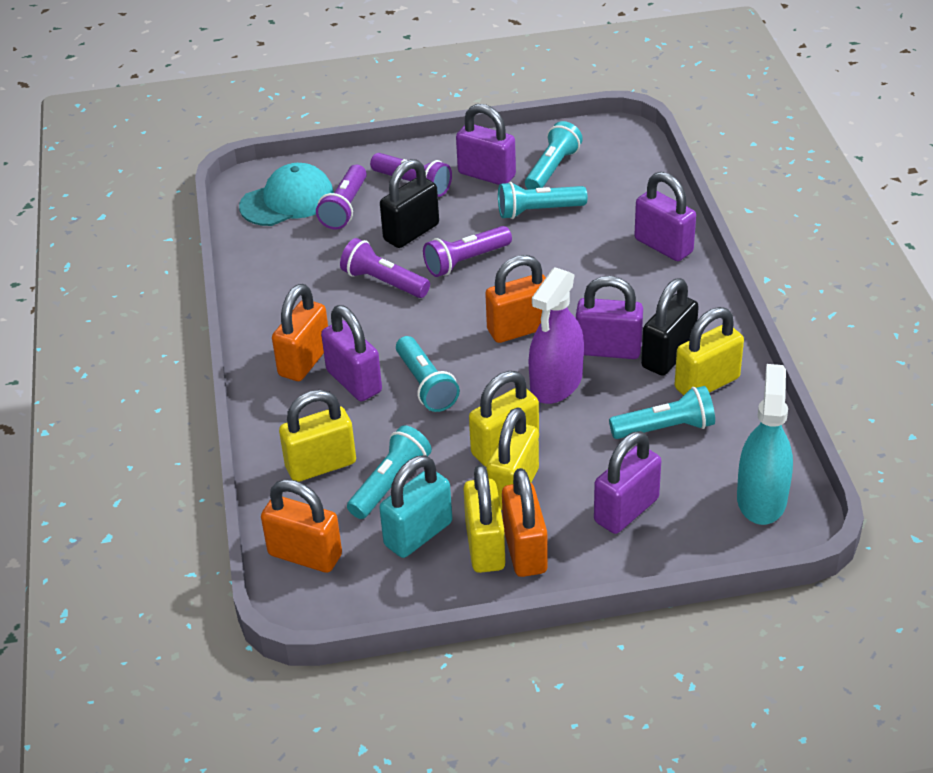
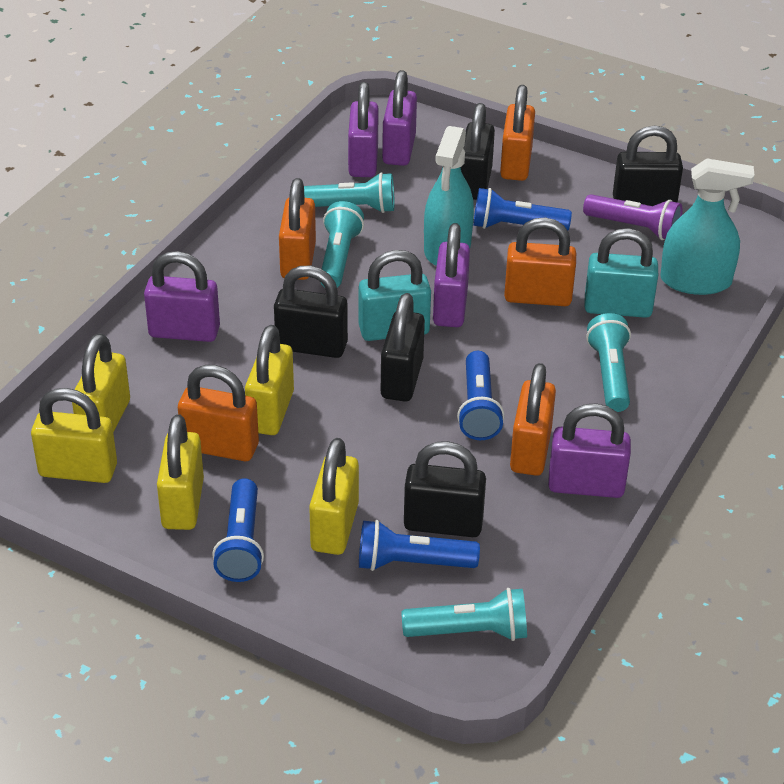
black padlock: 2 -> 5
blue flashlight: 0 -> 4
orange padlock: 4 -> 5
purple flashlight: 4 -> 1
purple spray bottle: 1 -> 0
turquoise cap: 1 -> 0
turquoise flashlight: 5 -> 4
turquoise padlock: 1 -> 2
turquoise spray bottle: 1 -> 2

